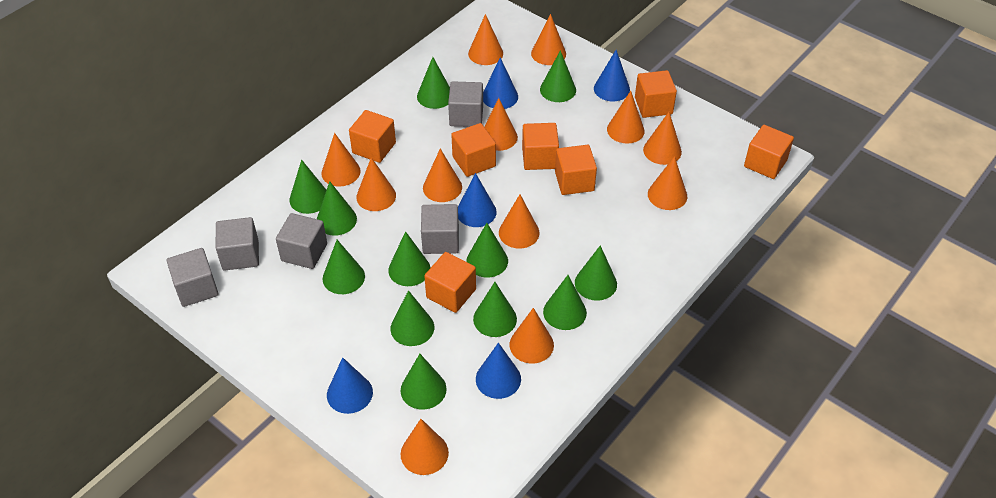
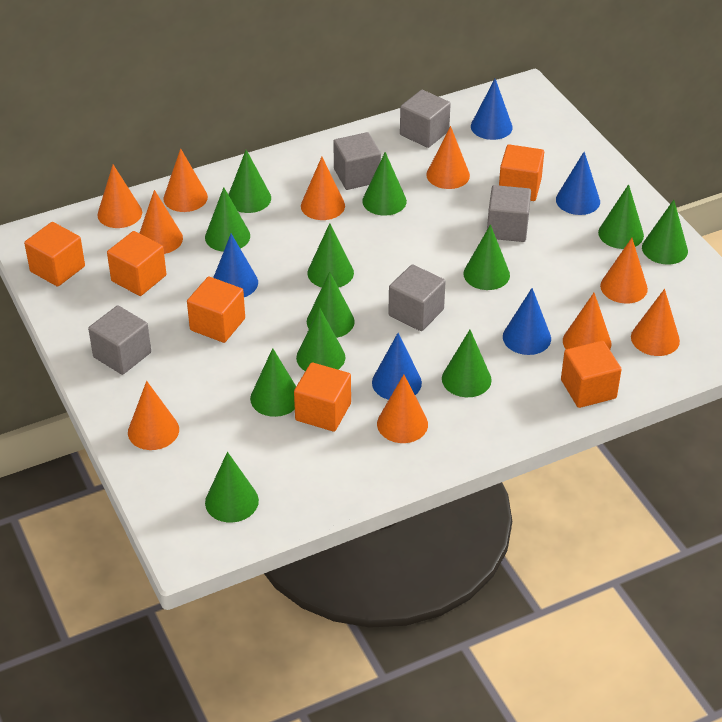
orange cone: 12 -> 10
orange cube: 7 -> 6

